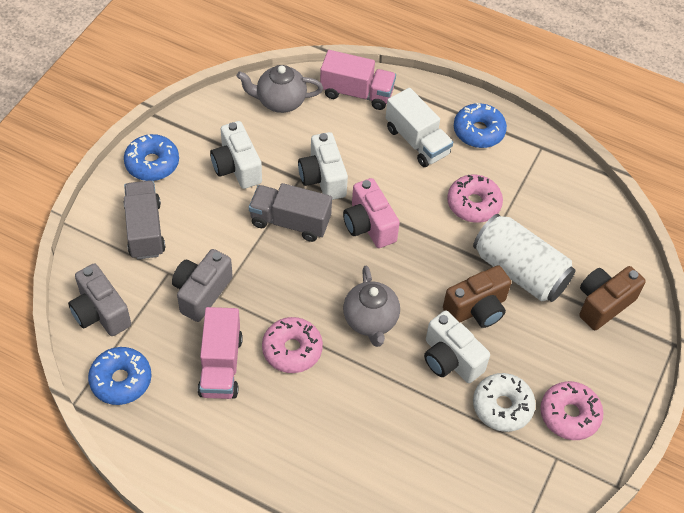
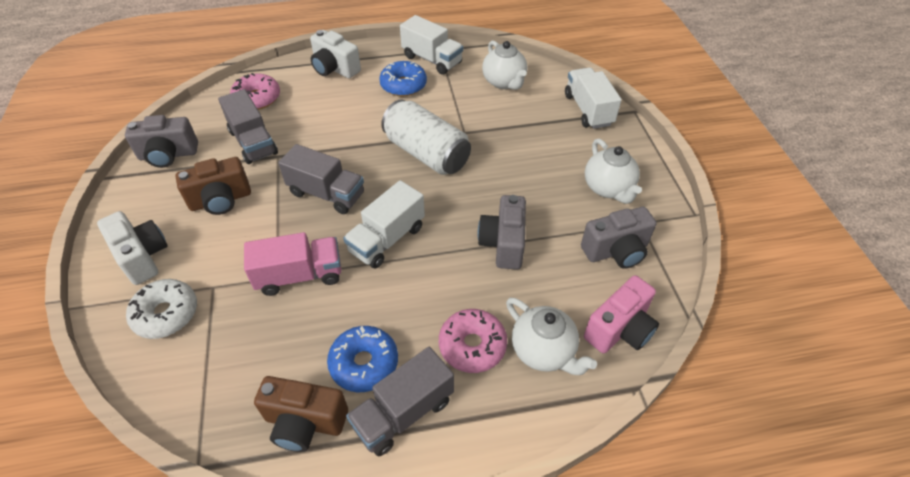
blue donut: 3 -> 2
grey camera: 2 -> 3
grey teapot: 2 -> 0
grey truck: 2 -> 3
pink donut: 3 -> 2
pink truck: 2 -> 1
white camera: 3 -> 2
white teapot: 0 -> 3
white truck: 1 -> 3

